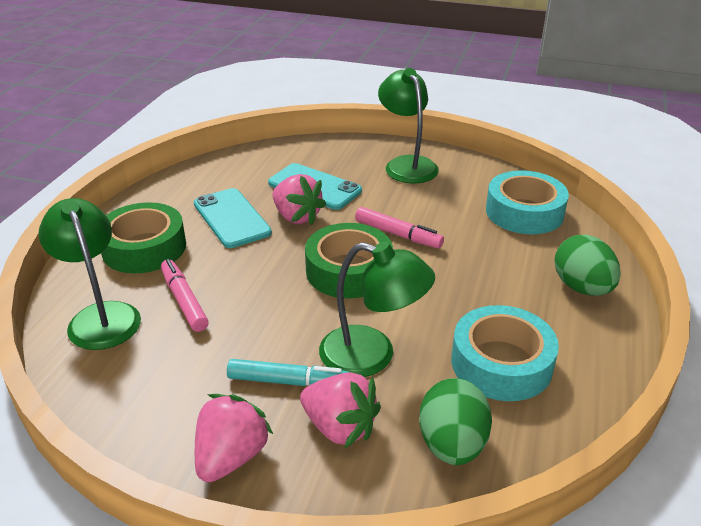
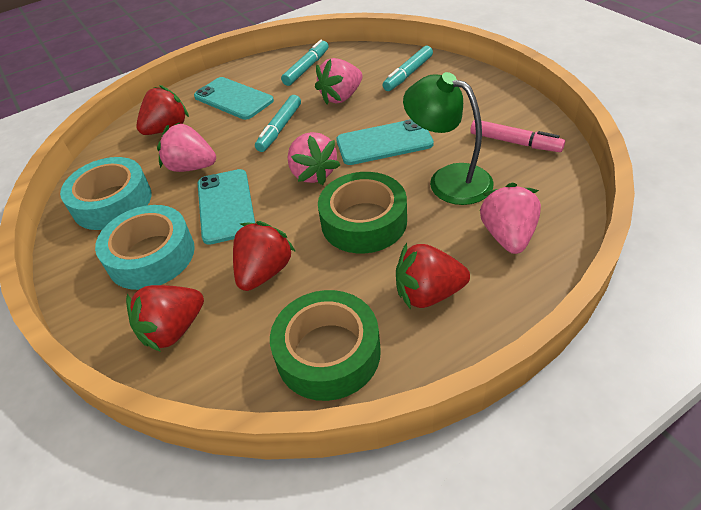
green egg: 2 -> 0
green lamp: 3 -> 1
pink marker: 2 -> 1
pink strawberry: 3 -> 4
red strawberry: 0 -> 4
turquoise marker: 1 -> 3
turquoise phone: 2 -> 3

